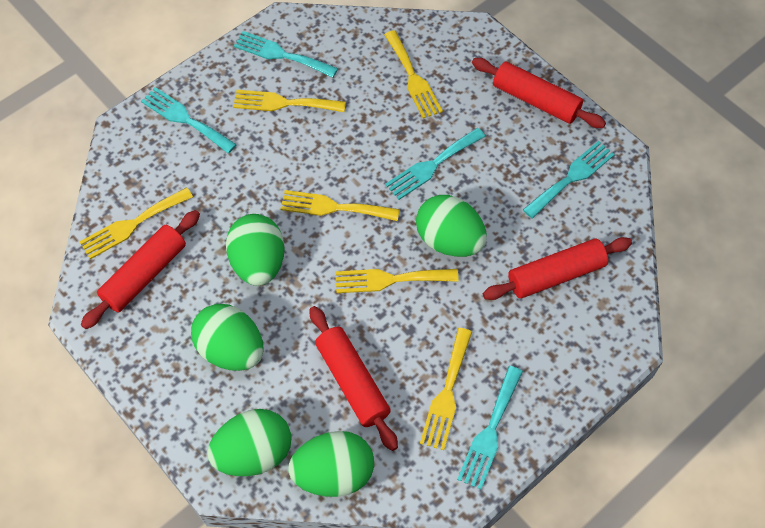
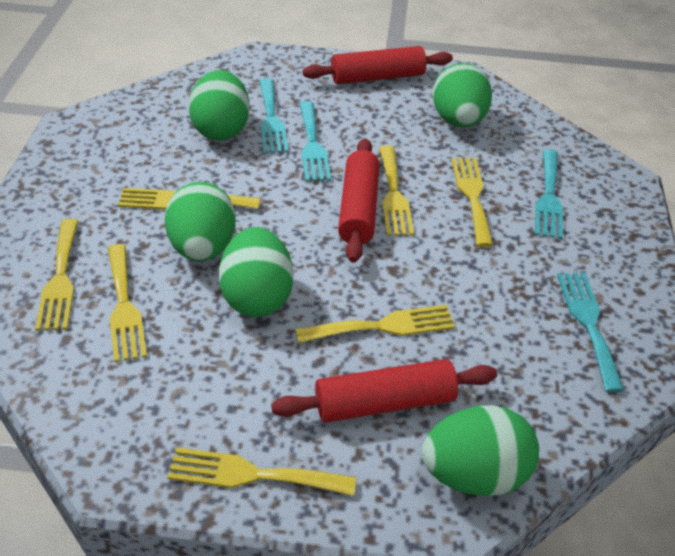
red rolling pin: 4 -> 3
turquoise fork: 5 -> 4
yellow fork: 6 -> 7

